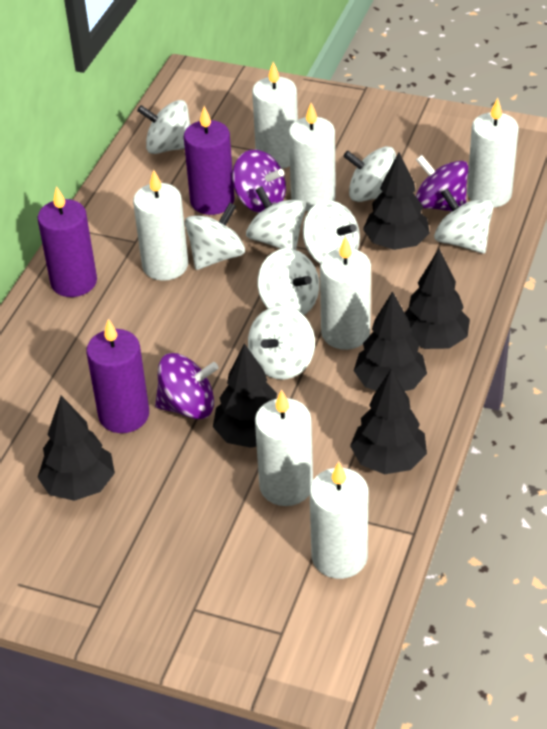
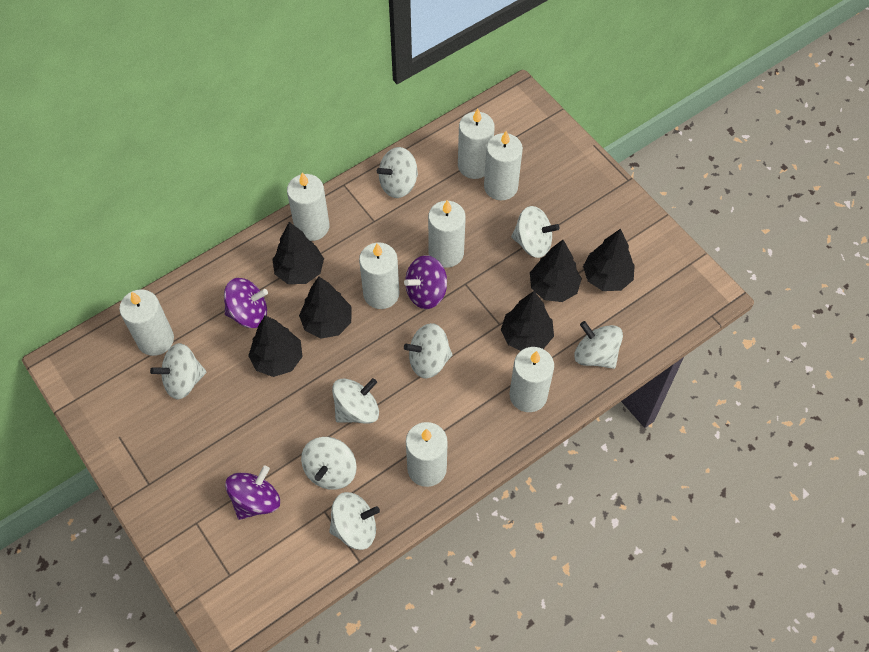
purple candle: 3 -> 0
white candle: 7 -> 8

